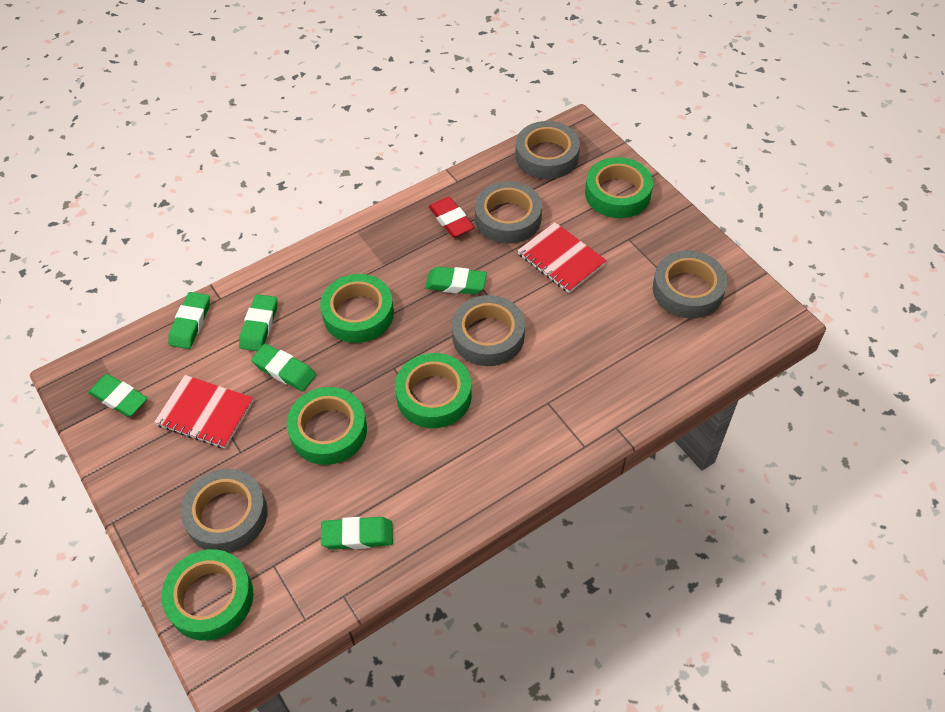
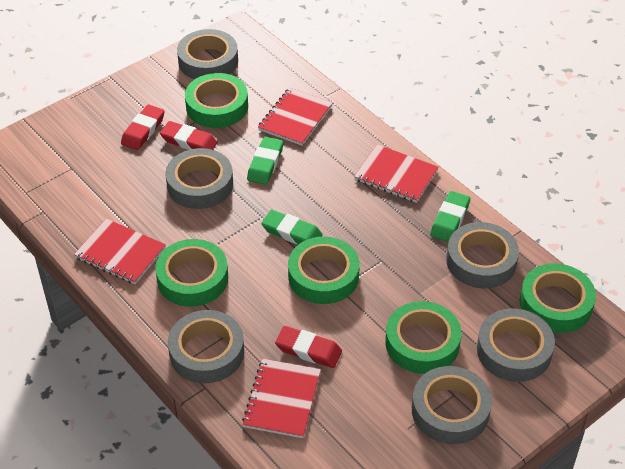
green eraser: 6 -> 3
grey tape: 5 -> 6
red eraser: 1 -> 3
red notebook: 2 -> 4

